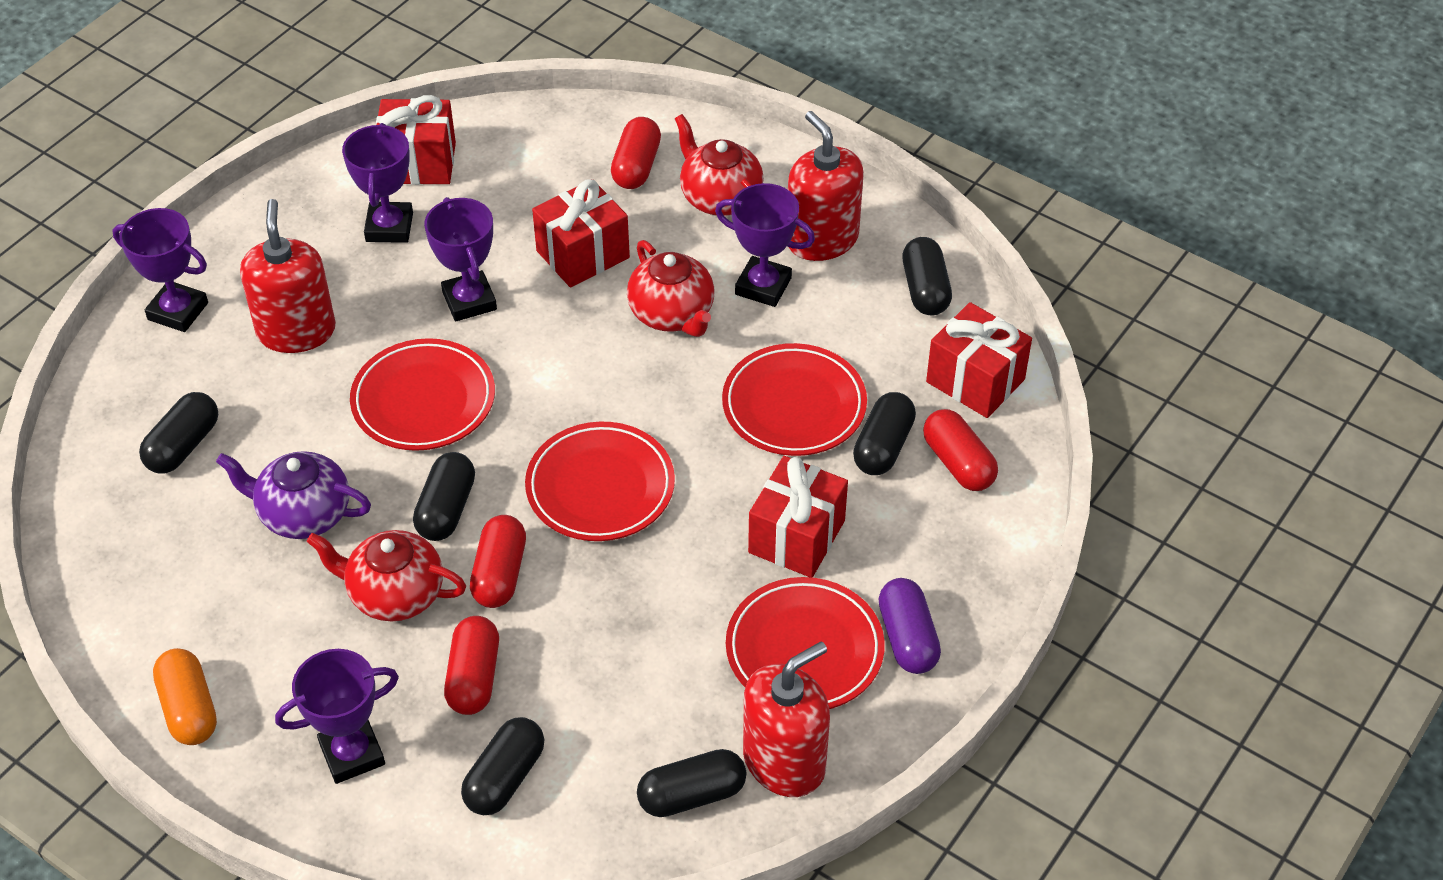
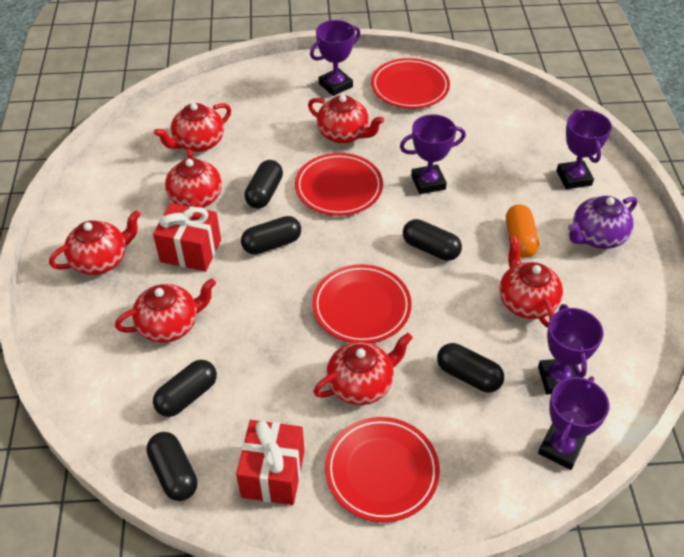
purple capsule: 1 -> 0
red capsule: 4 -> 0
red gift: 4 -> 2
red soap dispenser: 3 -> 0
red teapot: 3 -> 7

